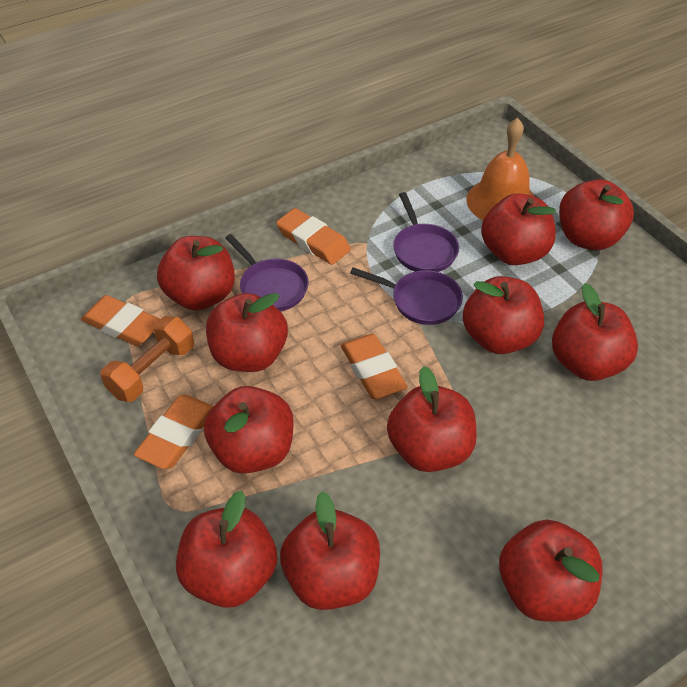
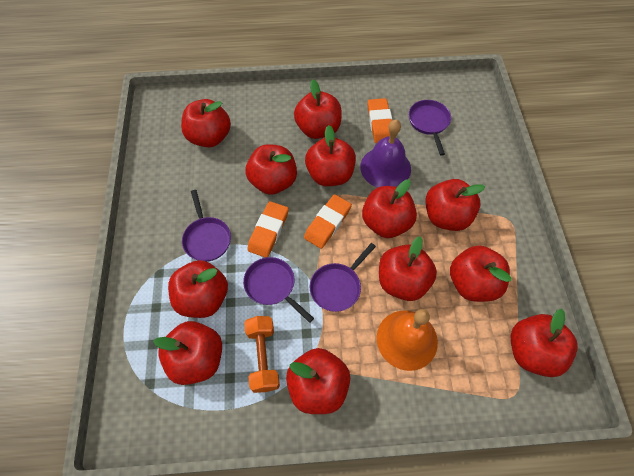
orange eraser: 4 -> 3
purple bell: 0 -> 1
purple pan: 3 -> 4
red apple: 11 -> 12

